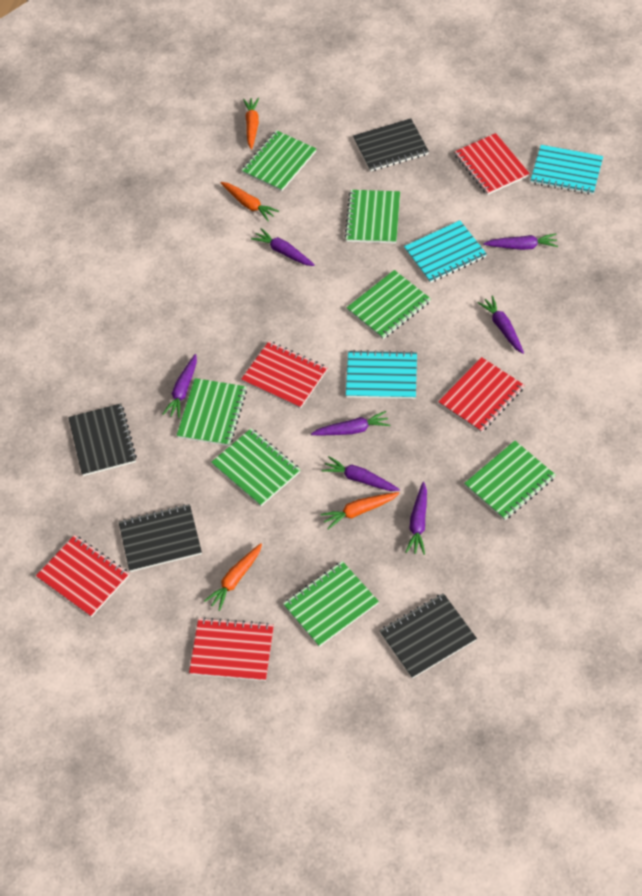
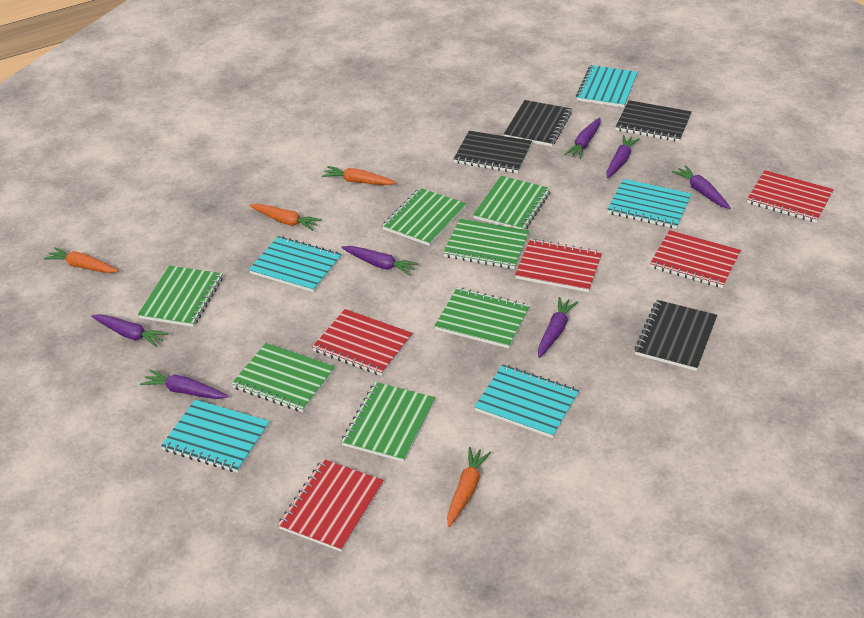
turquoise notebook: 3 -> 5

